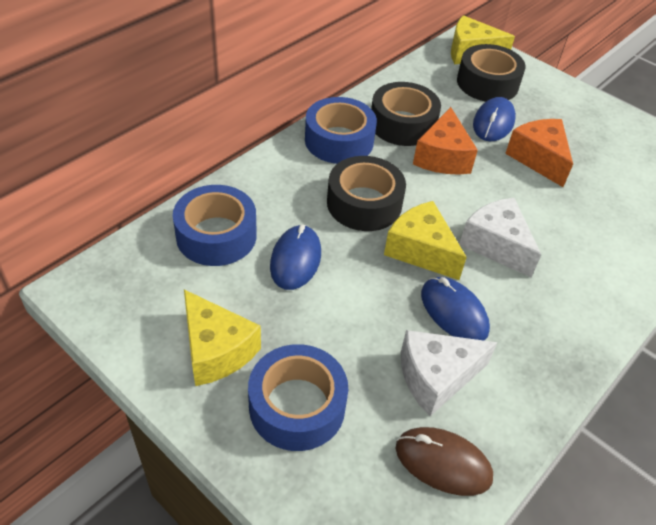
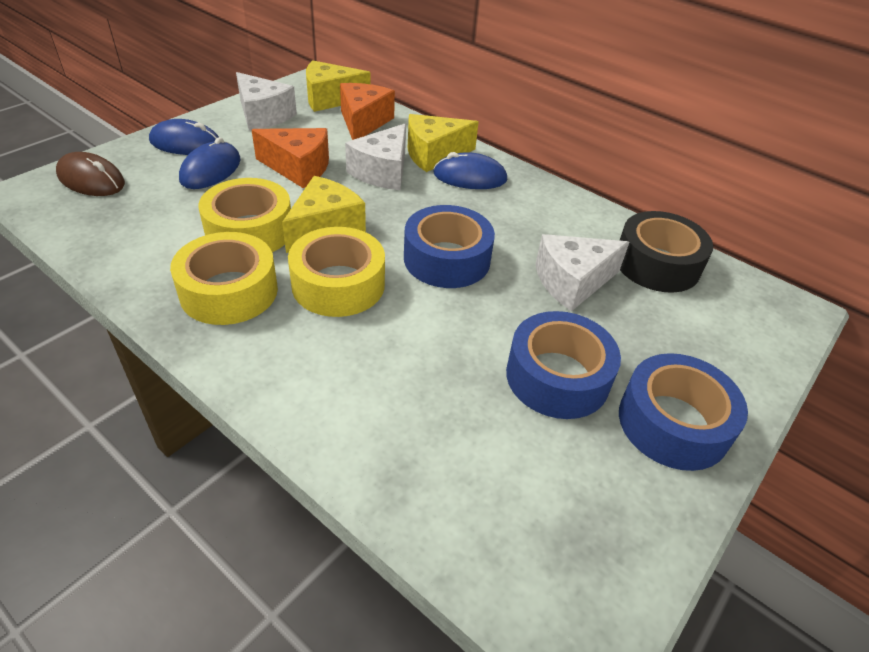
black tape: 3 -> 1
white cheese: 2 -> 3
yellow tape: 0 -> 3

